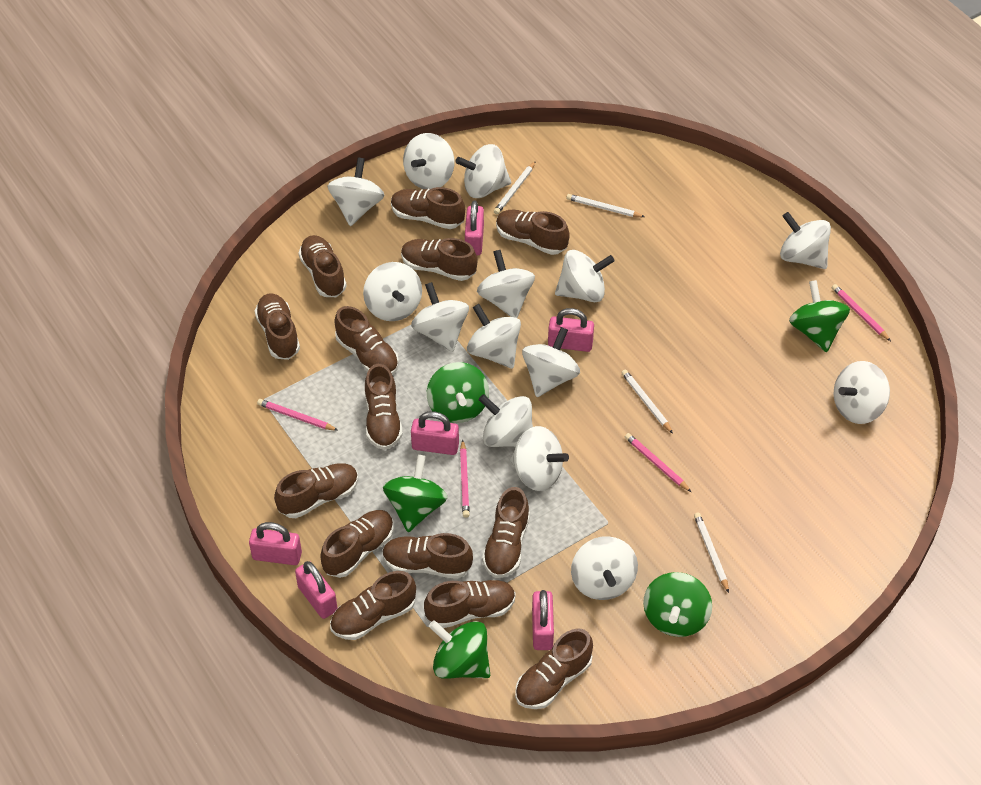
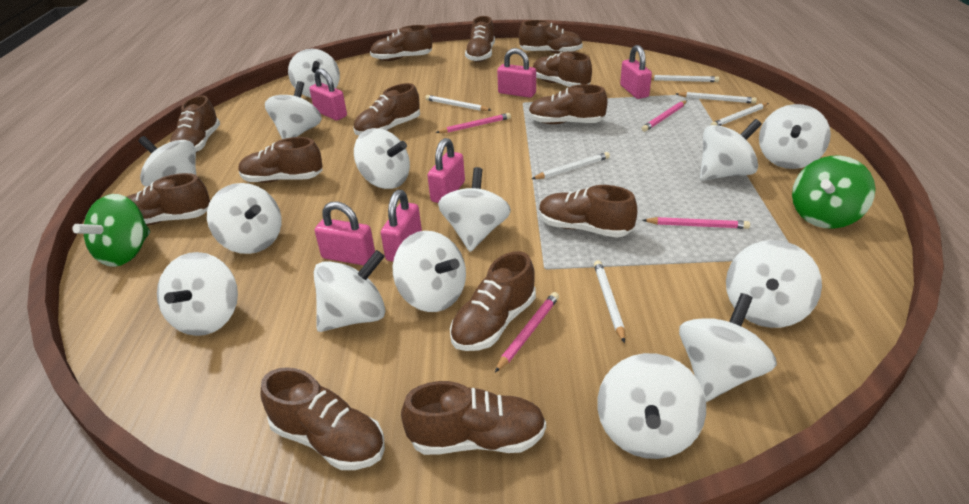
brown shoe: 14 -> 13
green spinning top: 5 -> 2
white pencil: 4 -> 6

